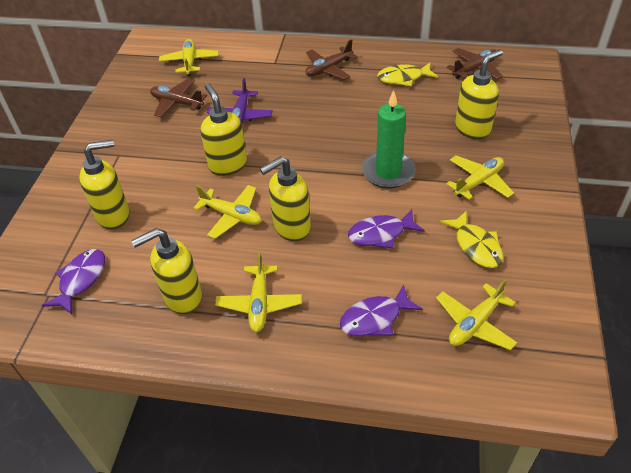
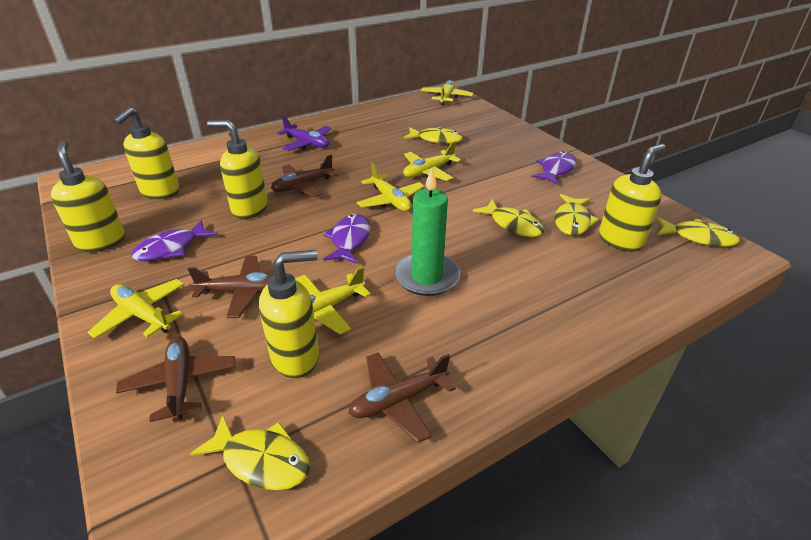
brown plane: 3 -> 4
yellow fish: 2 -> 5

